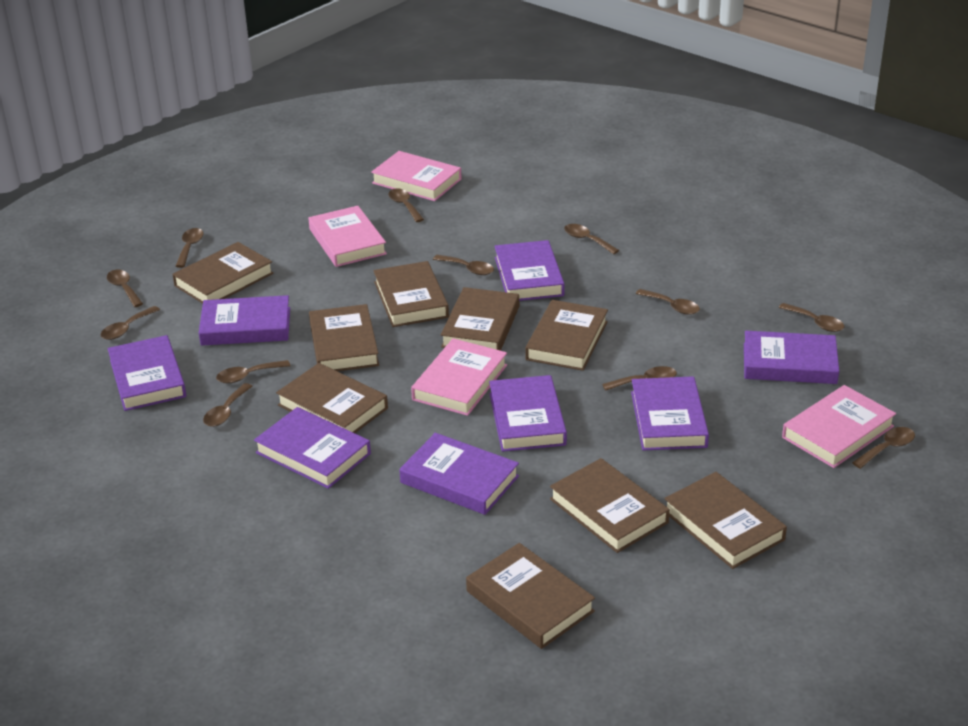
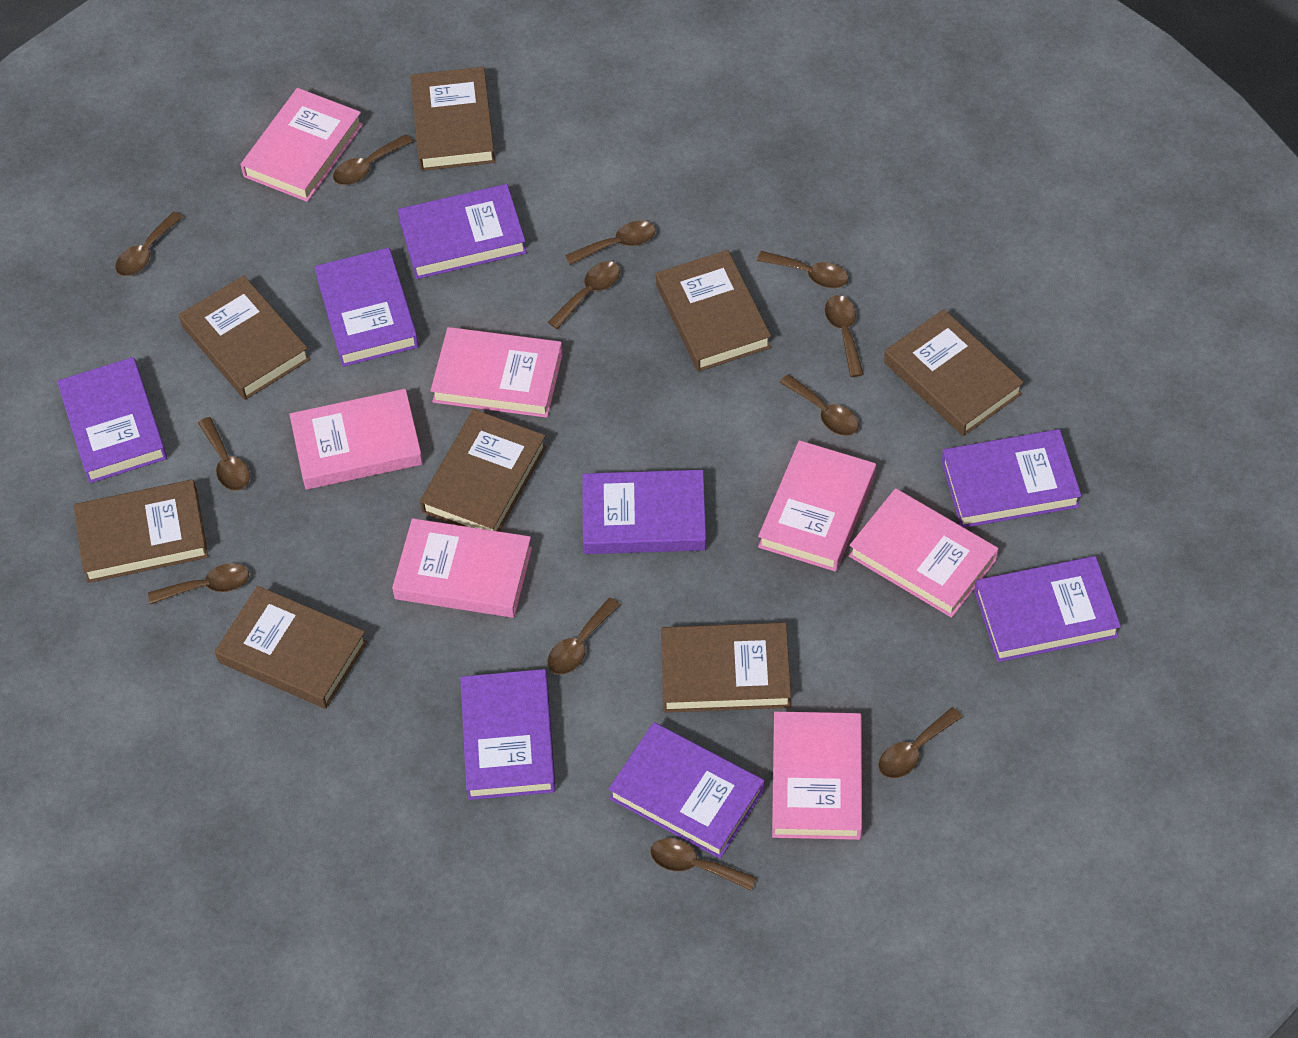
brown book: 9 -> 8
pink book: 4 -> 7

